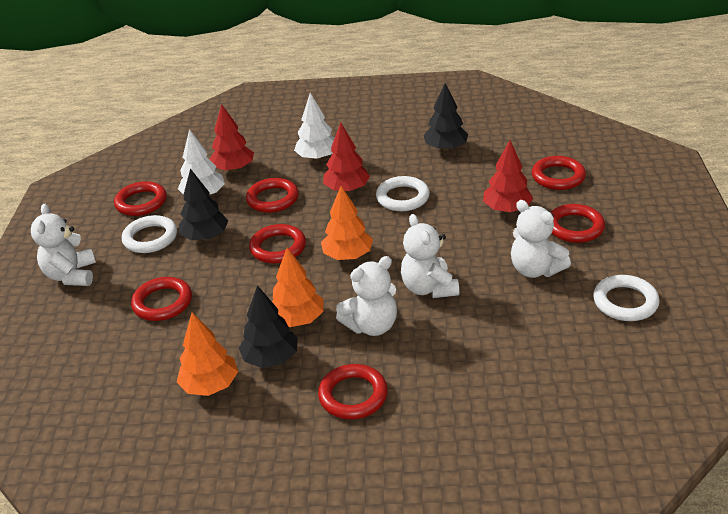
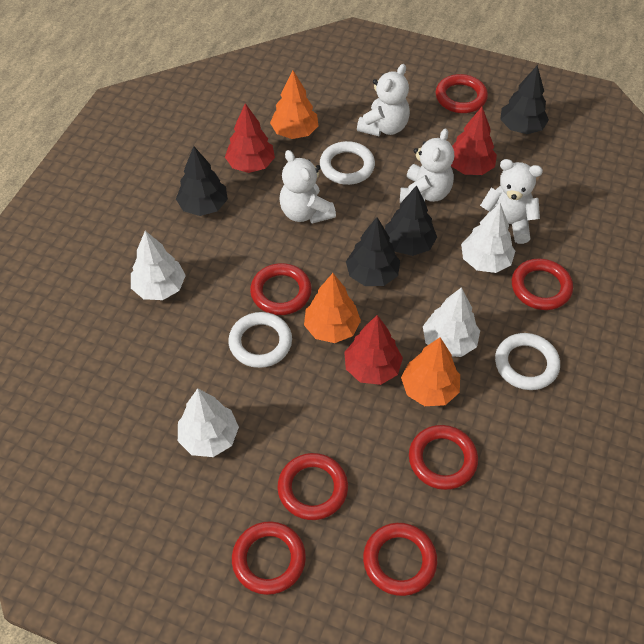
black tree: 3 -> 4
white tree: 2 -> 4

